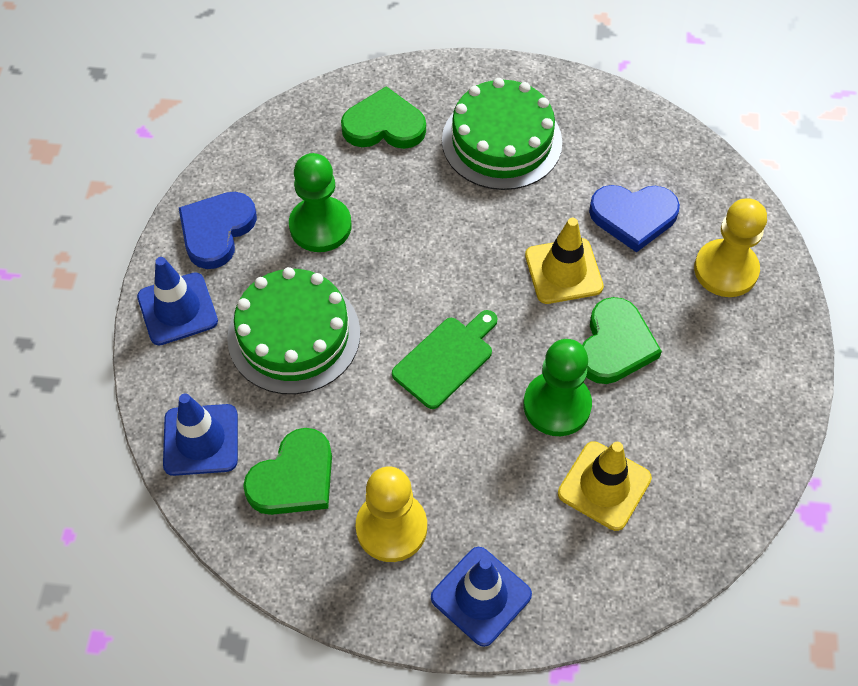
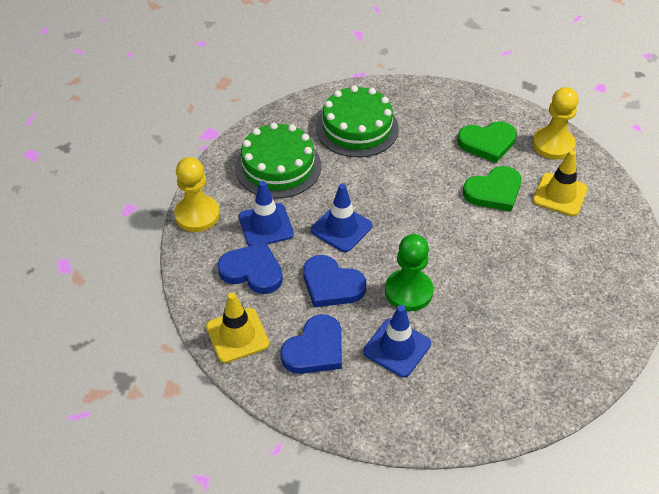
blue heart: 2 -> 3
green cutting board: 1 -> 0
green heart: 3 -> 2
green pawn: 2 -> 1

